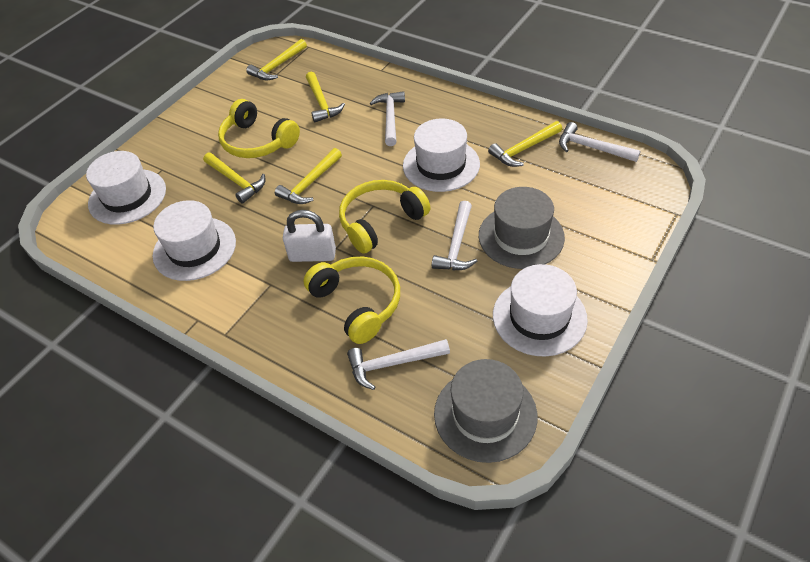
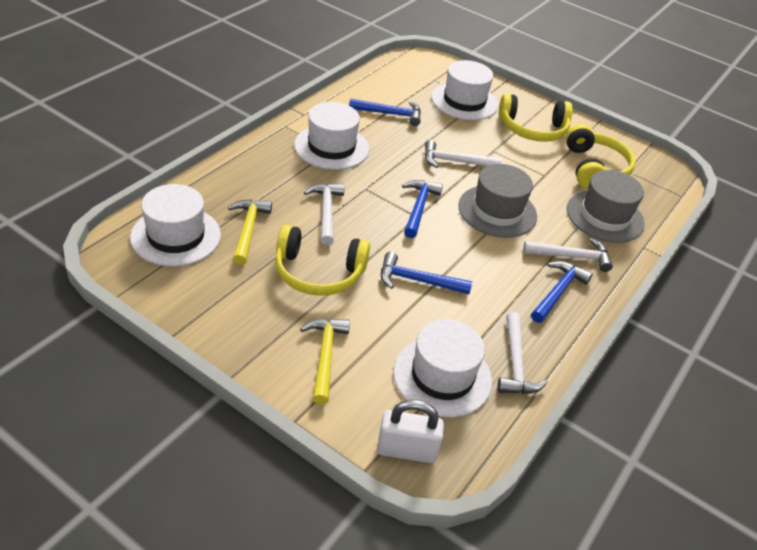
blue hammer: 0 -> 4
yellow hammer: 5 -> 2

